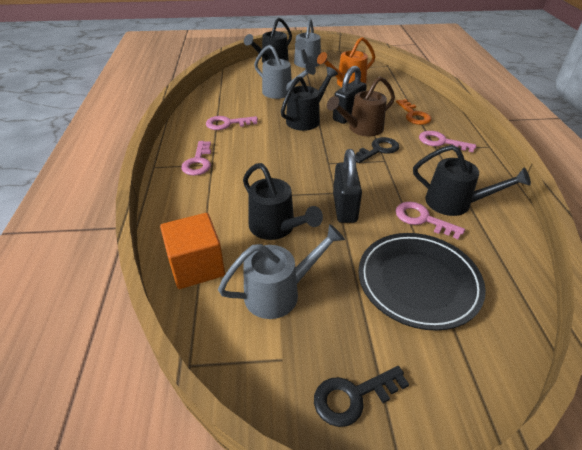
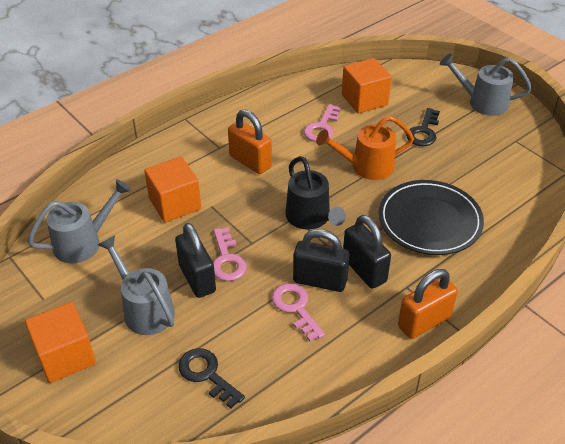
black padlock: 2 -> 3
black watering can: 4 -> 1
brown watering can: 1 -> 0
orange cube: 1 -> 3
orange key: 1 -> 0
orange padlock: 0 -> 2
pink key: 4 -> 3

